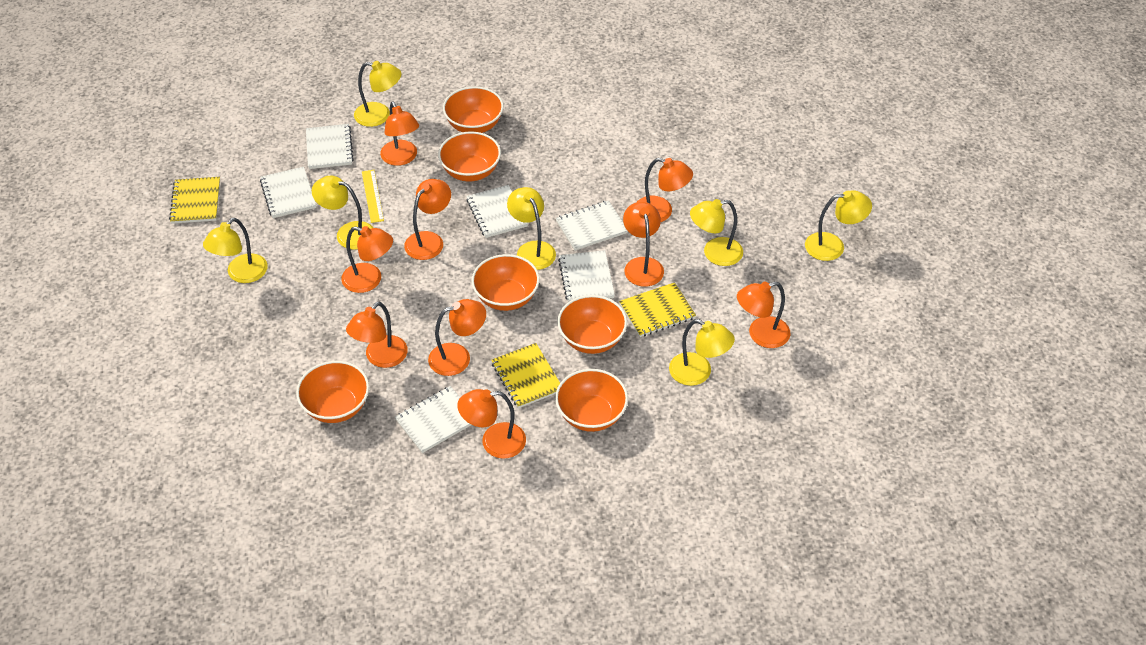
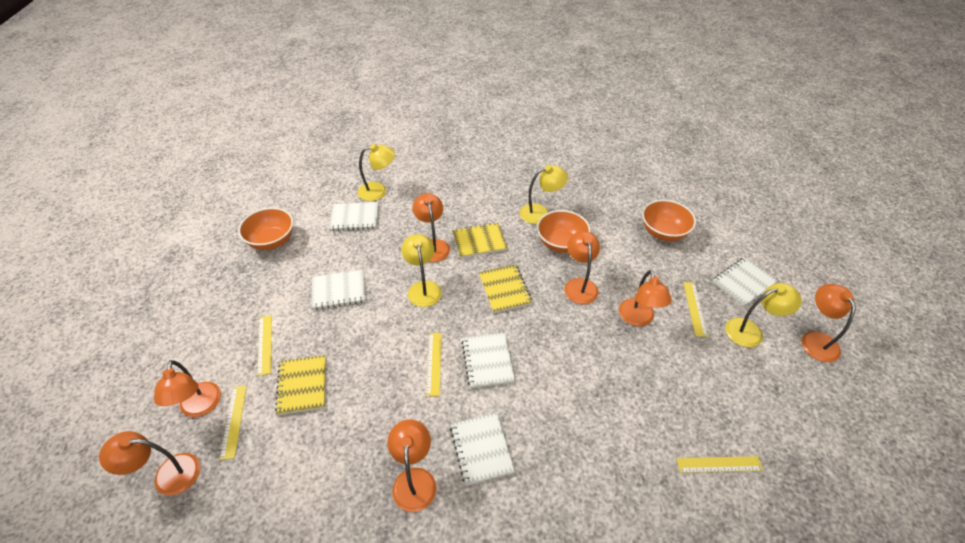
orange bowl: 6 -> 3
orange lamp: 9 -> 7
white notebook: 6 -> 5
yellow lamp: 7 -> 4
yellow ruler: 1 -> 5

